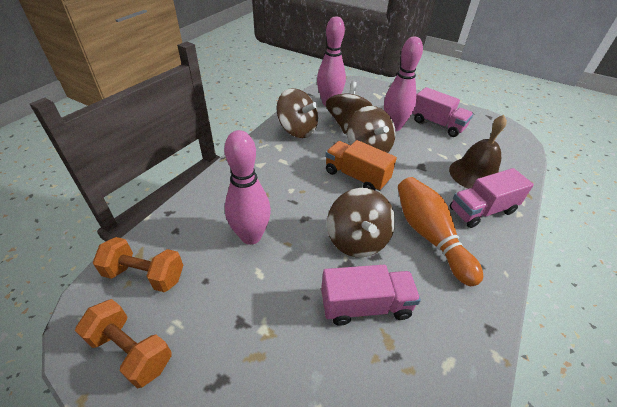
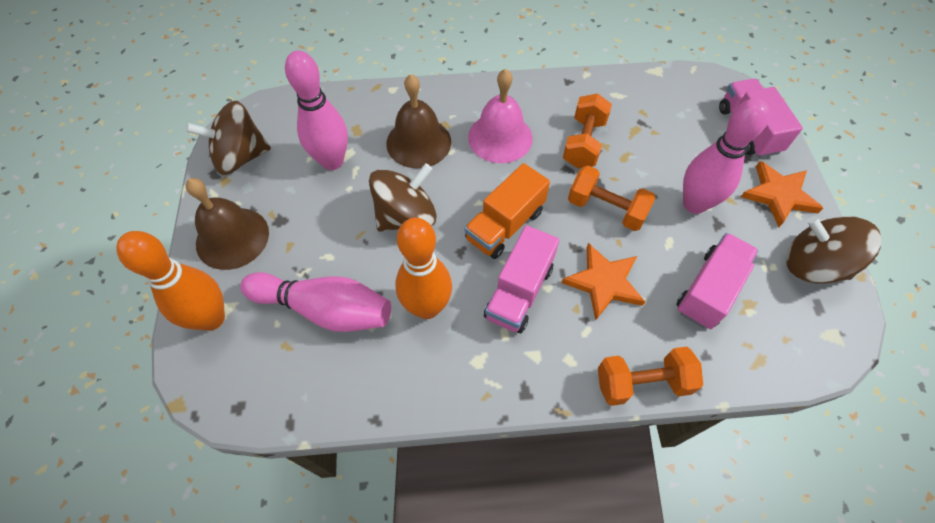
brown bell: 1 -> 2
brown spinning top: 4 -> 3
orange bowling pin: 1 -> 2
orange dumbbell: 2 -> 3
orange star: 0 -> 2
pink bell: 0 -> 1

